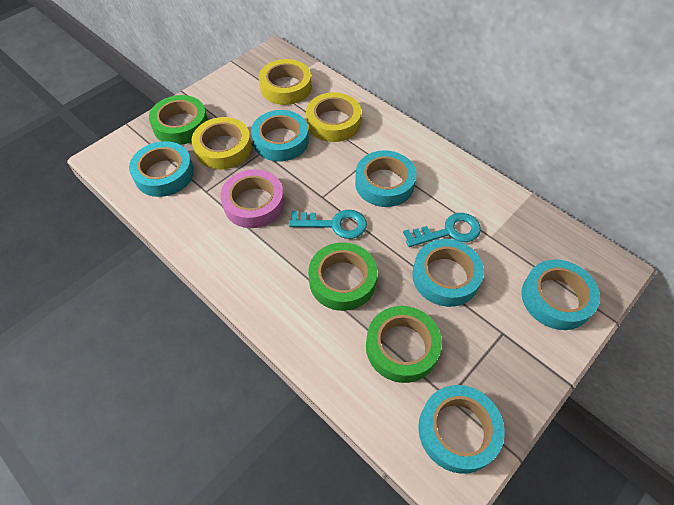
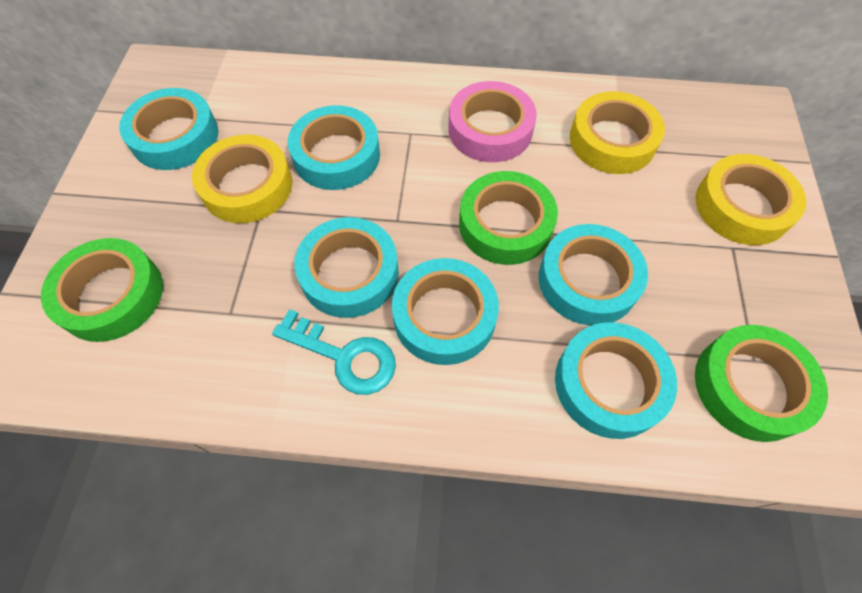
turquoise key: 2 -> 1

